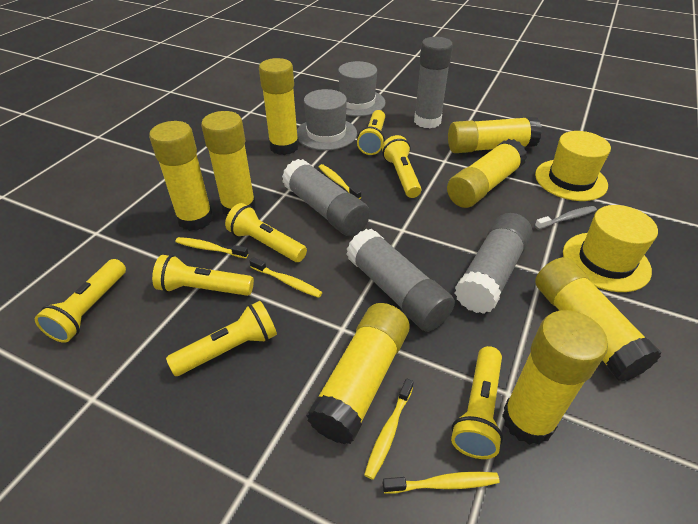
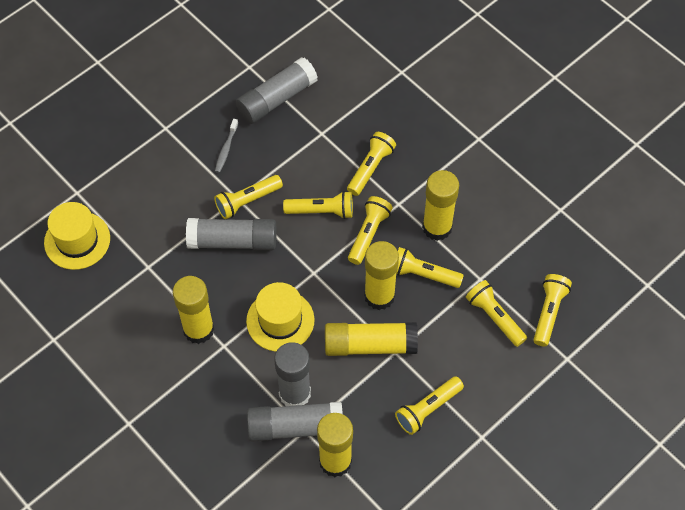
grey hat: 2 -> 0
yellow flashlight: 7 -> 8
yellow glue stick: 8 -> 5
yellow toothbrush: 5 -> 0

